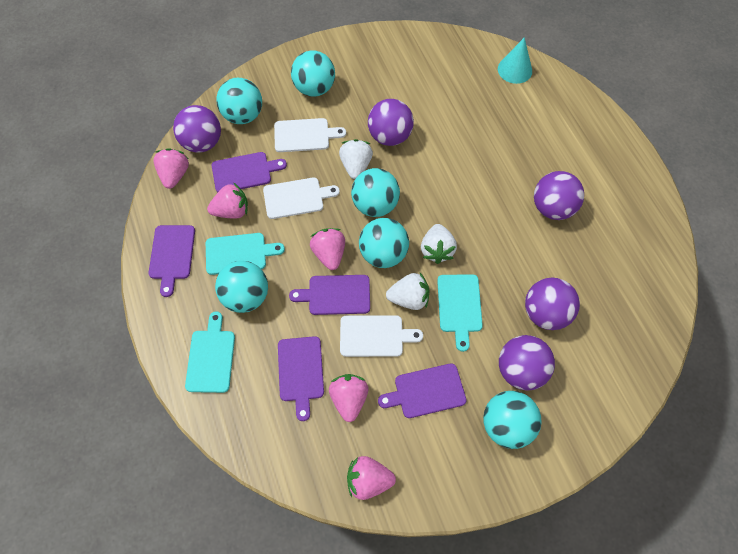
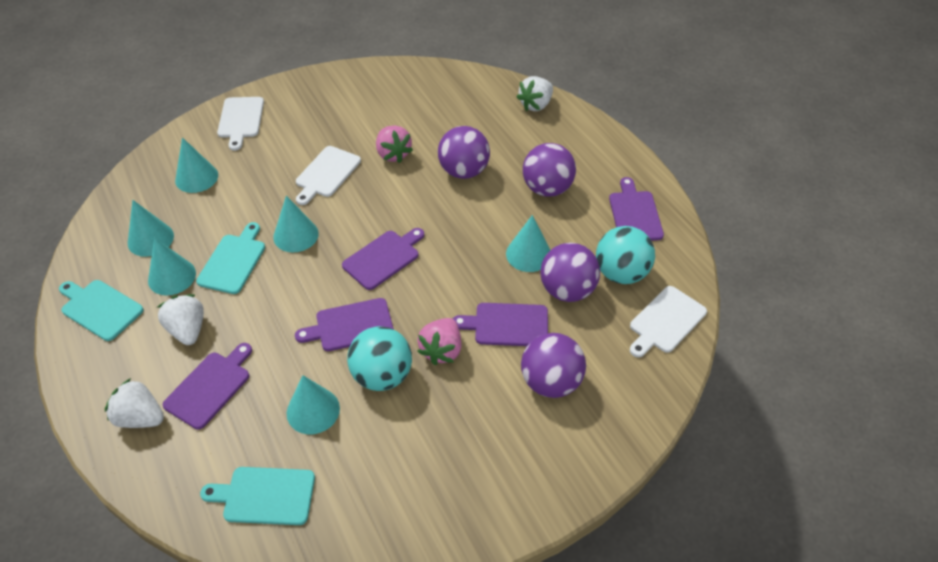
pink strawberry: 5 -> 2
purple ball: 5 -> 4
turquoise ball: 6 -> 2
turquoise cone: 1 -> 6

